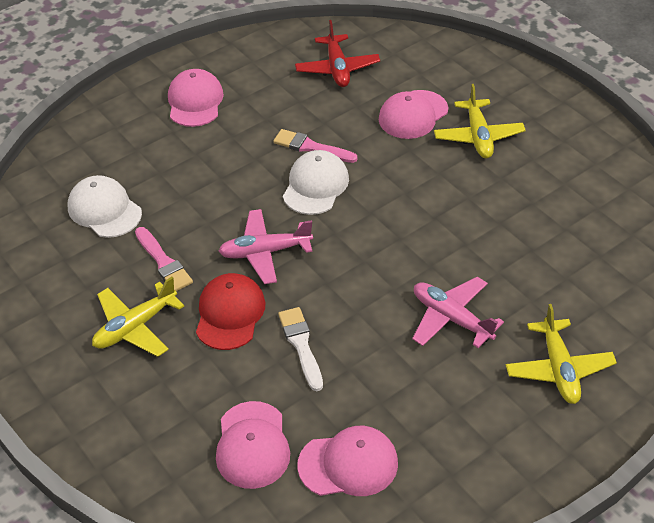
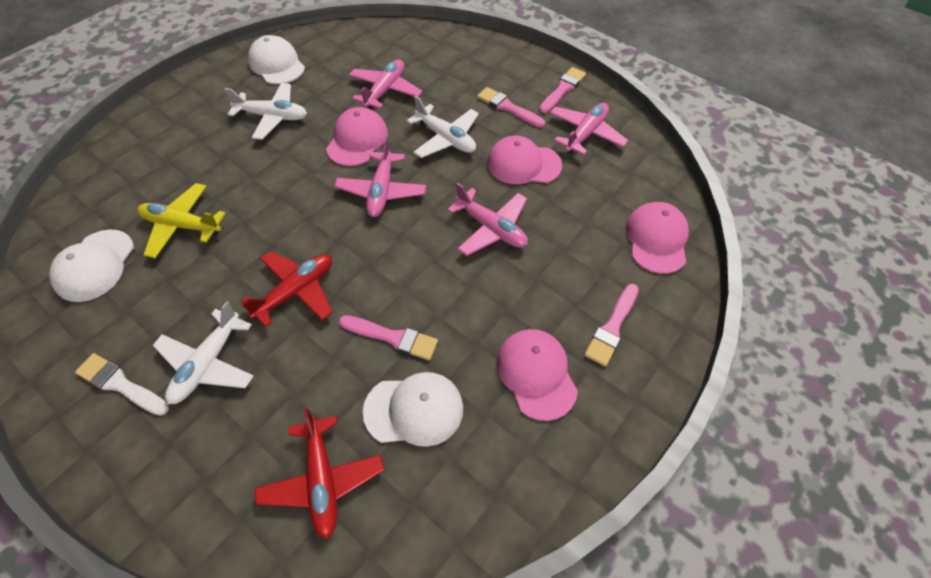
pink brush: 2 -> 4
pink plane: 2 -> 4
red cap: 1 -> 0
red plane: 1 -> 2
white cap: 2 -> 3
white plane: 0 -> 3
yellow plane: 3 -> 1

